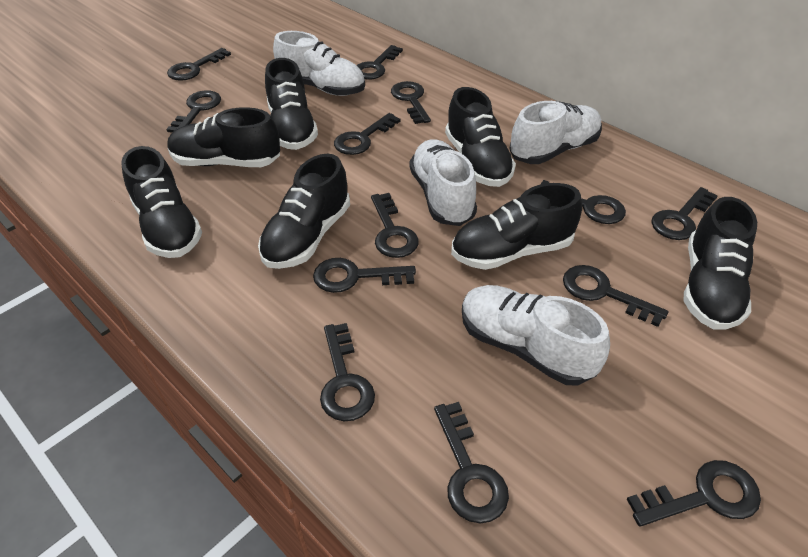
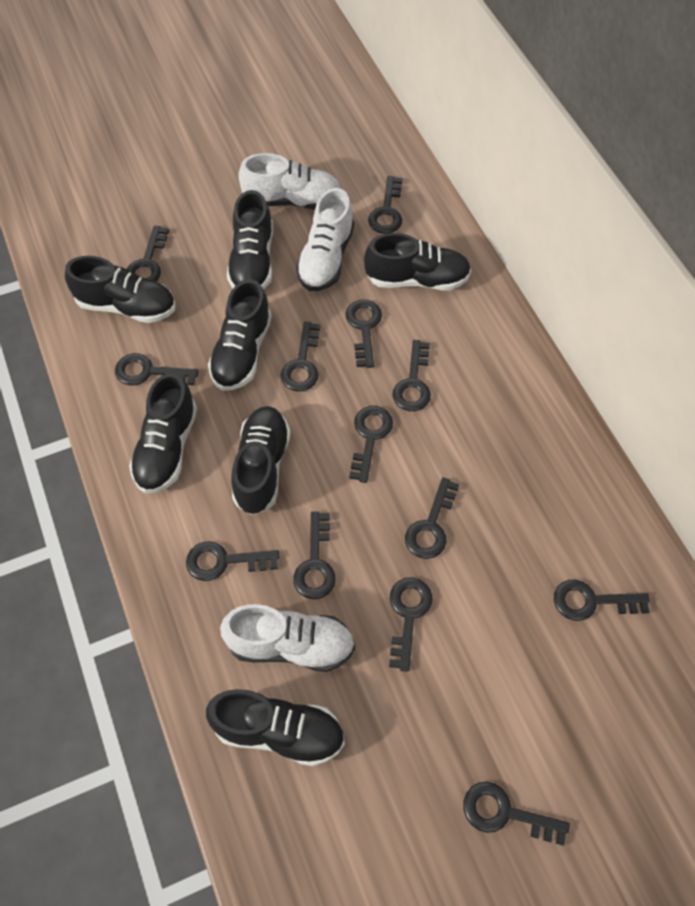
white shoe: 4 -> 3

